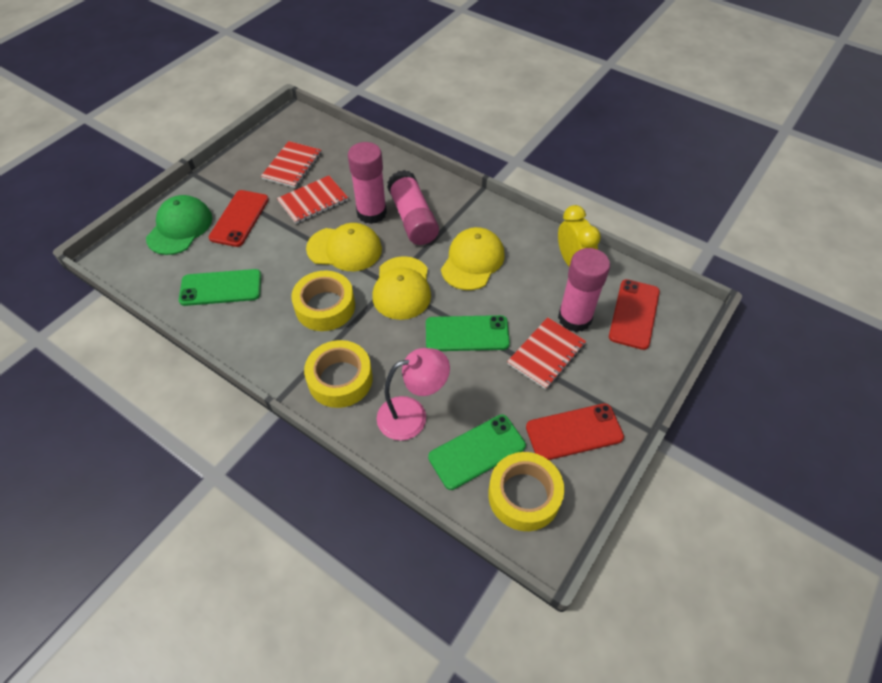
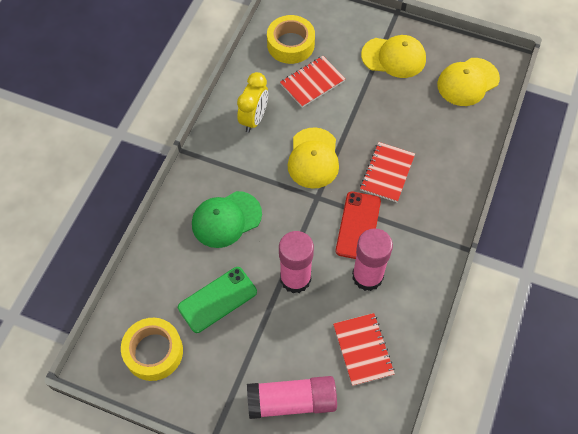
green phone: 3 -> 1
pink lamp: 1 -> 0
red phone: 3 -> 1
yellow tape: 3 -> 2

